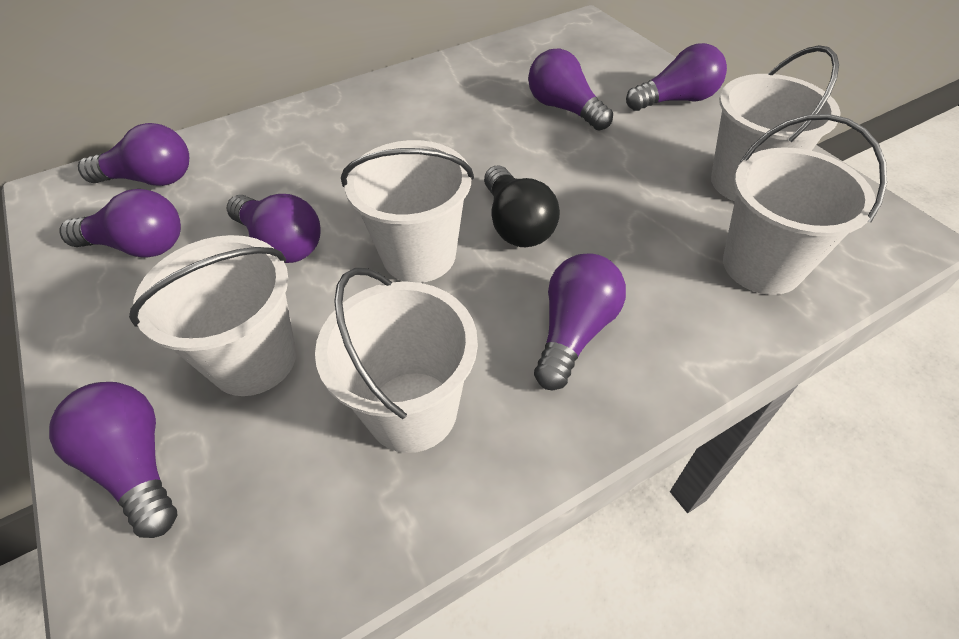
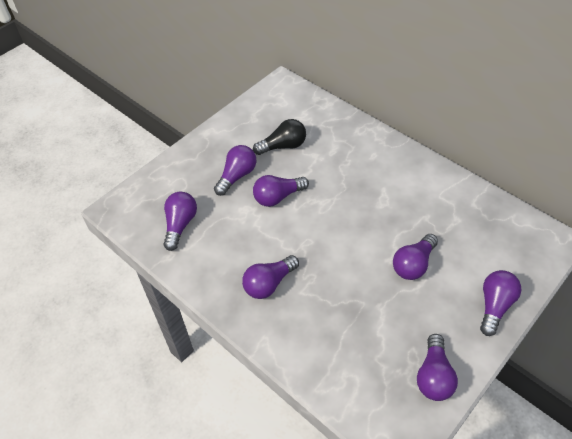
white bucket: 5 -> 0

